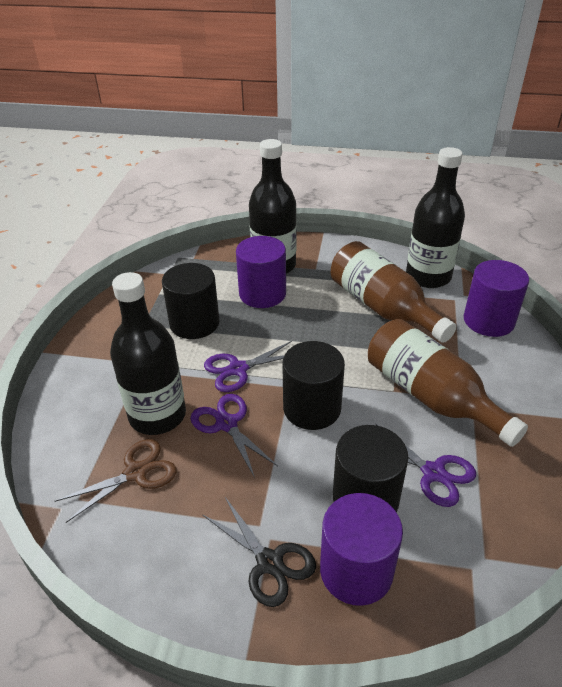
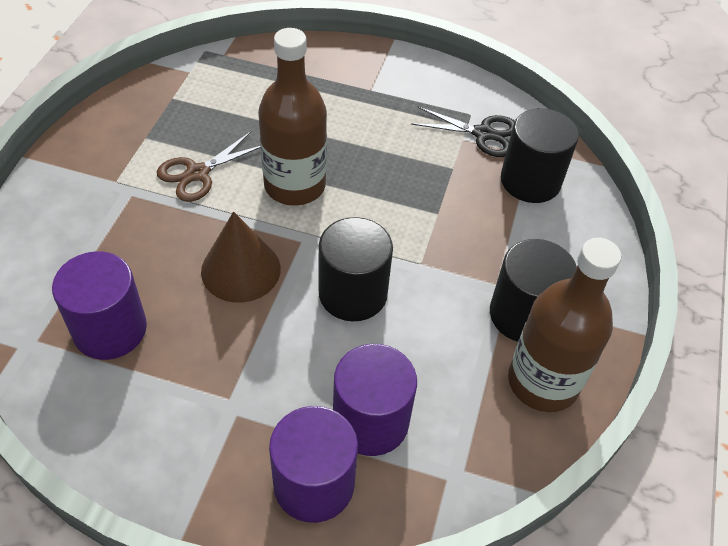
black bottle: 3 -> 0
brown cone: 0 -> 1
purple scissors: 3 -> 0

